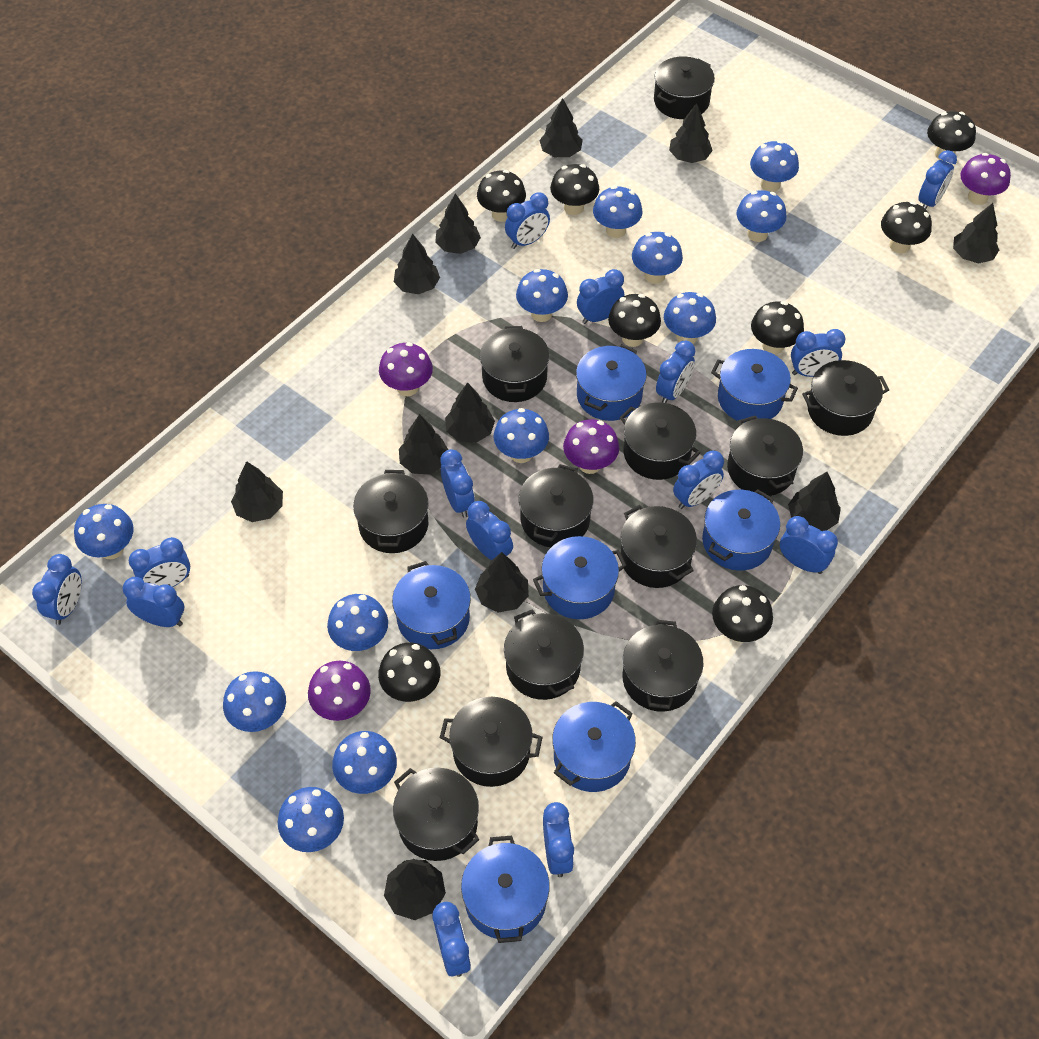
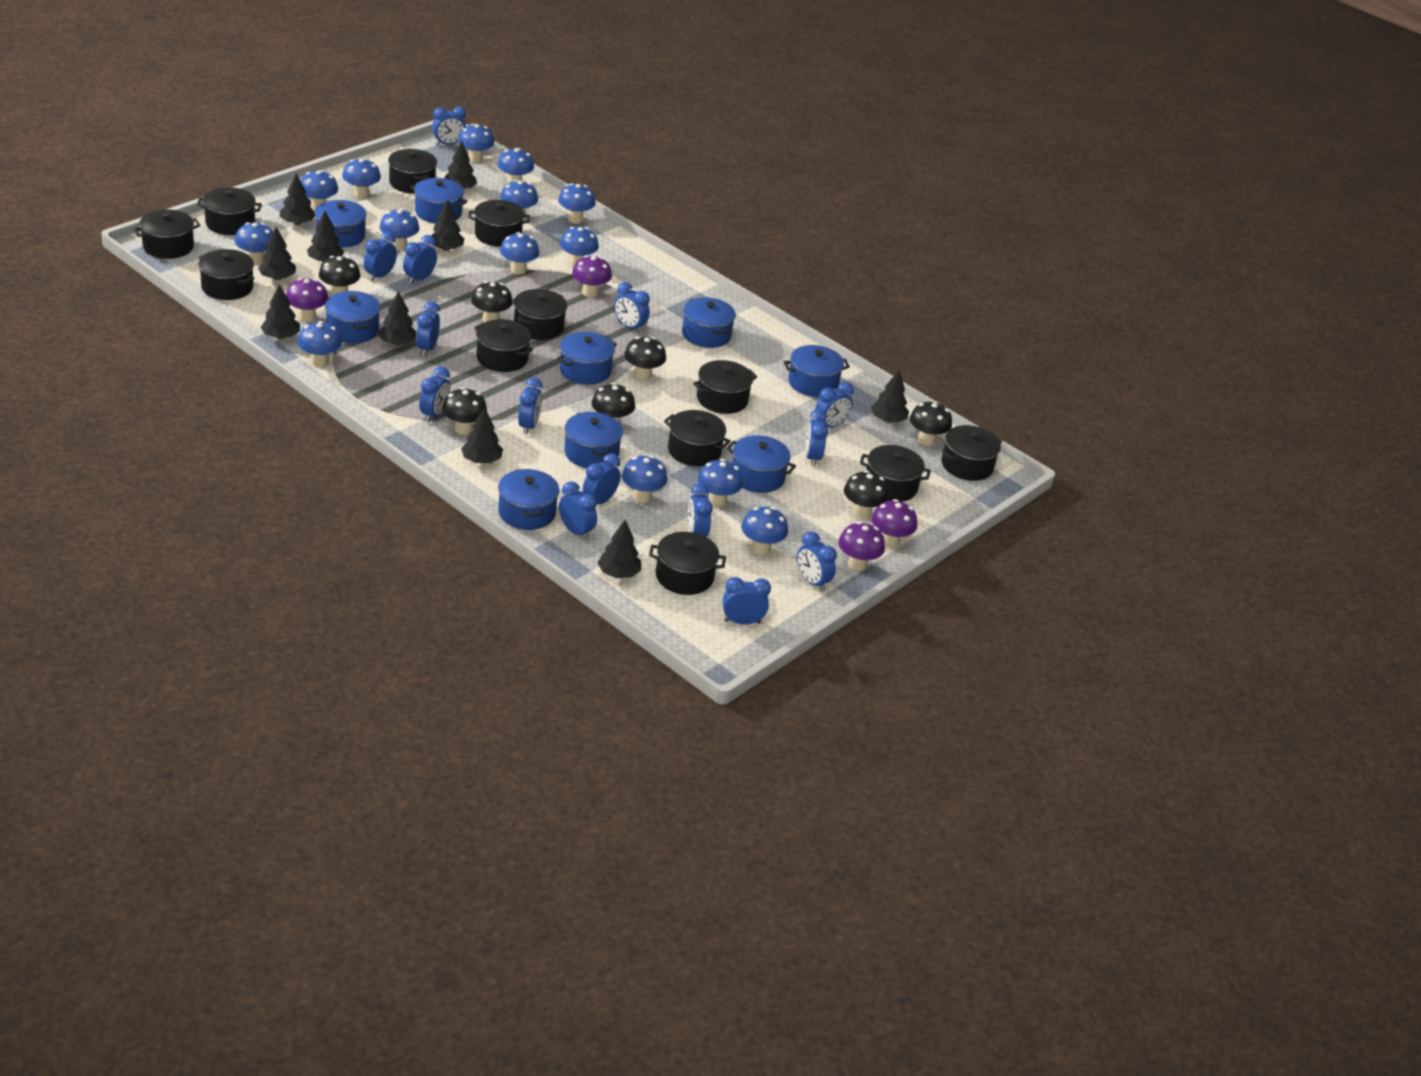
black mushroom: 8 -> 7
black tree: 11 -> 10
blue mushroom: 12 -> 14
blue pot: 7 -> 9

